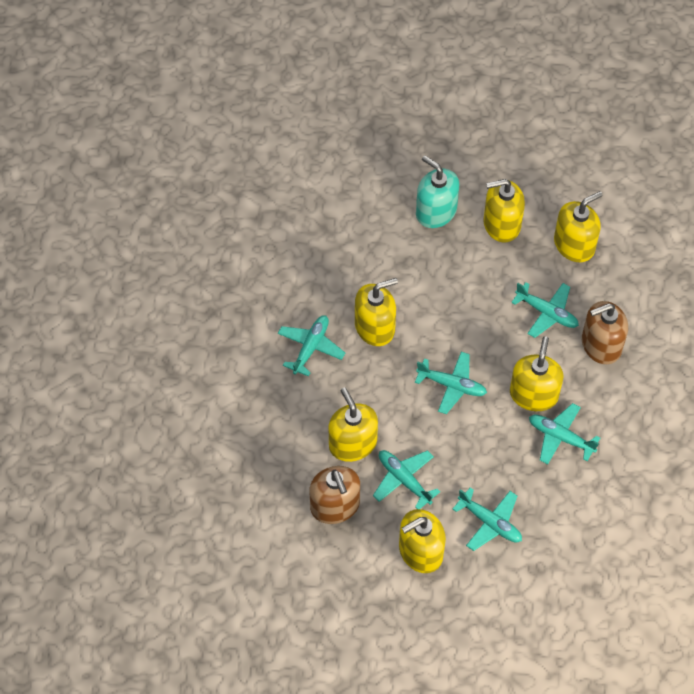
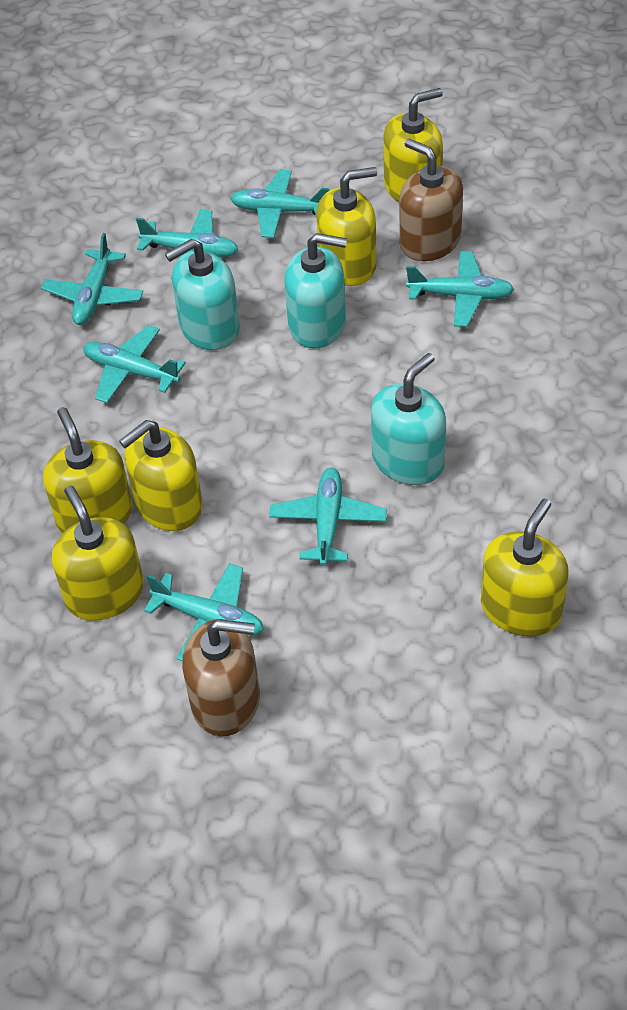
turquoise plane: 6 -> 7
turquoise soap dispenser: 1 -> 3

